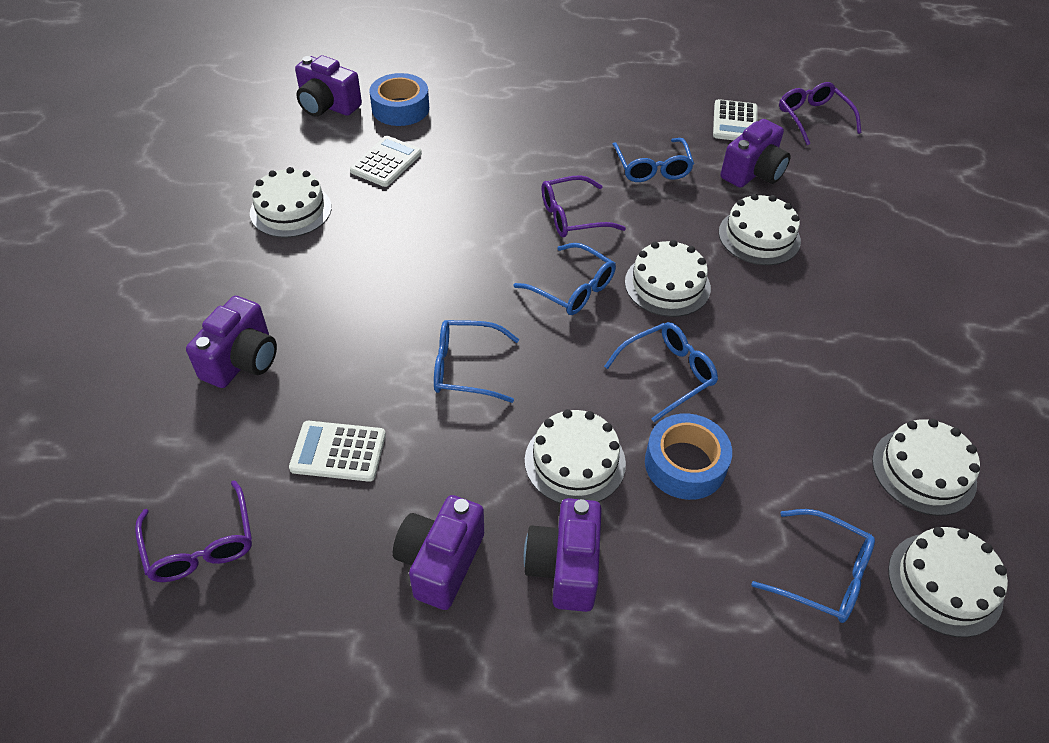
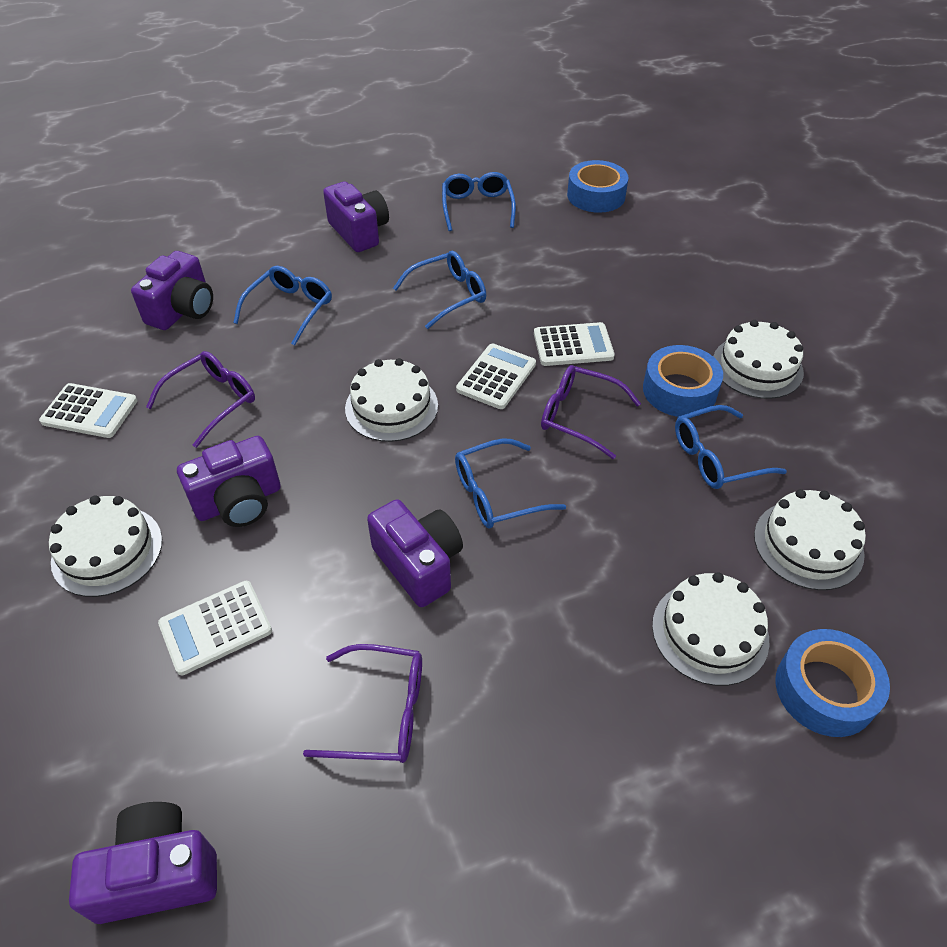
blue tape: 2 -> 3
white cake: 6 -> 5
white calculator: 3 -> 4

